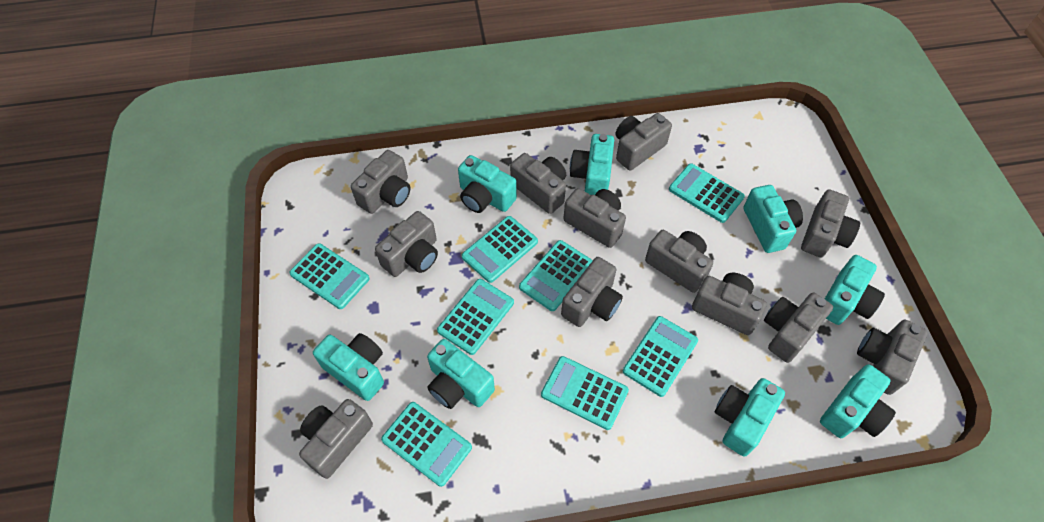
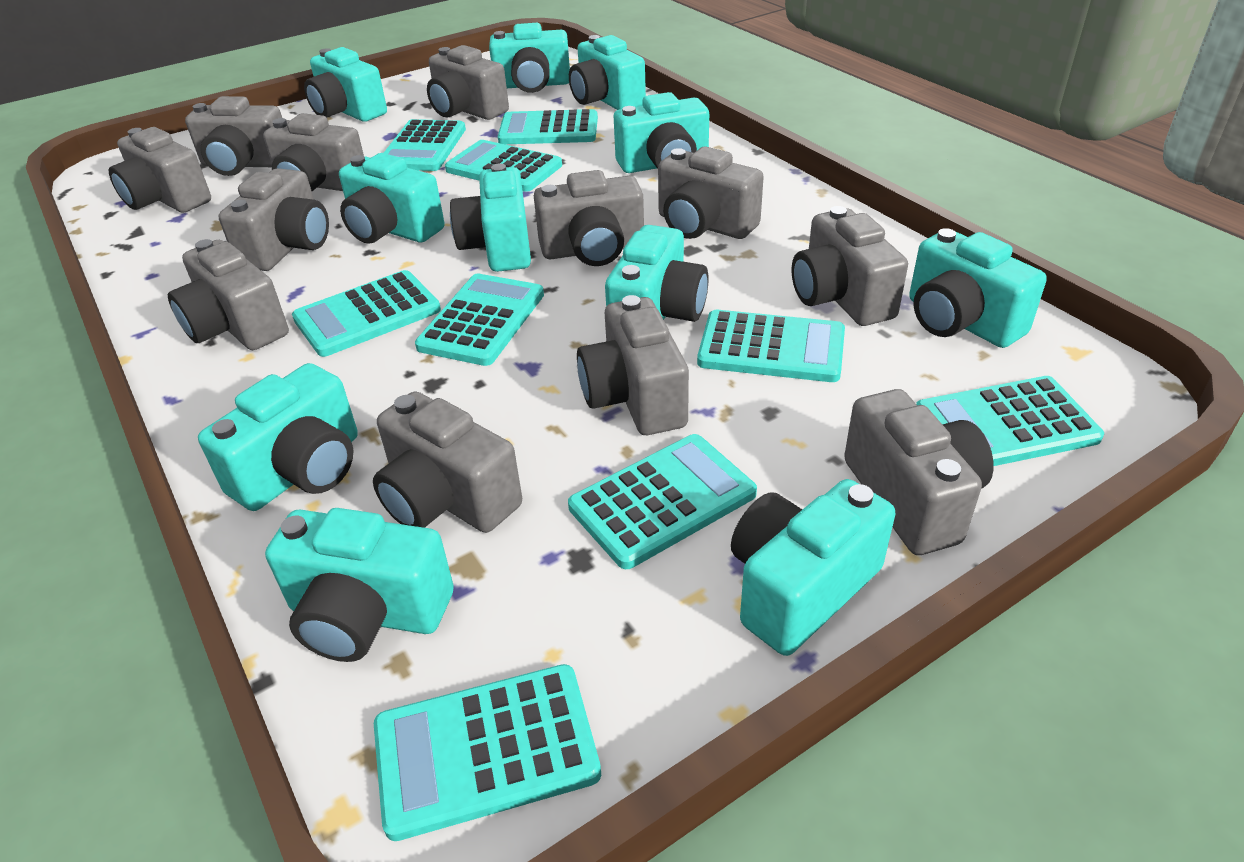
turquoise calculator: 8 -> 9
turquoise camera: 8 -> 11

